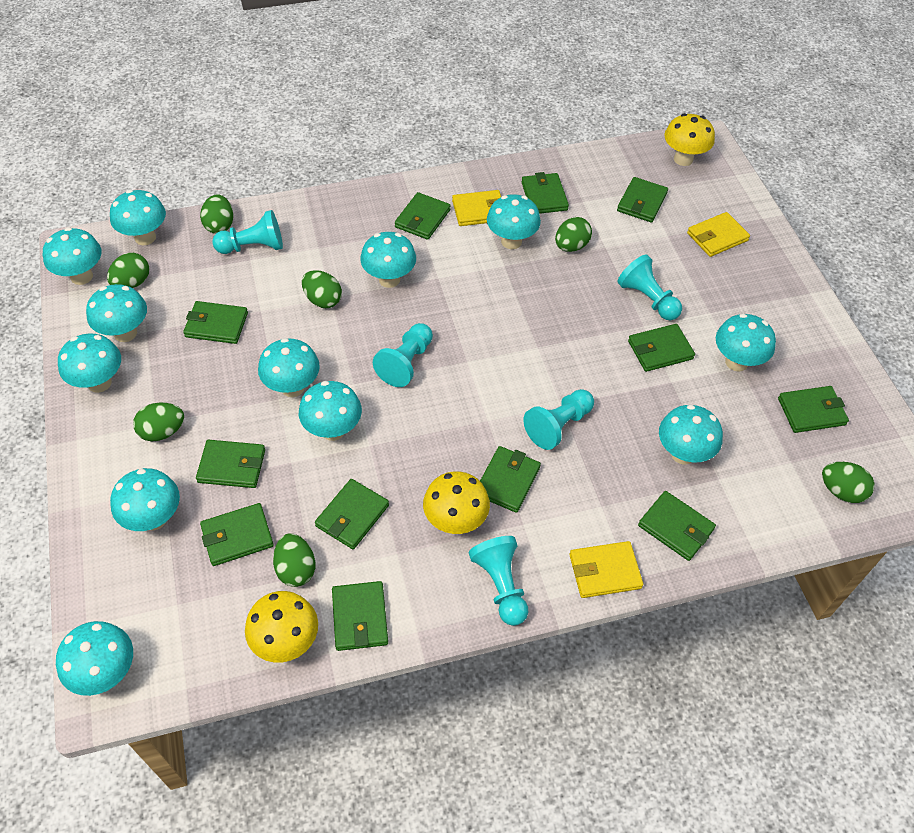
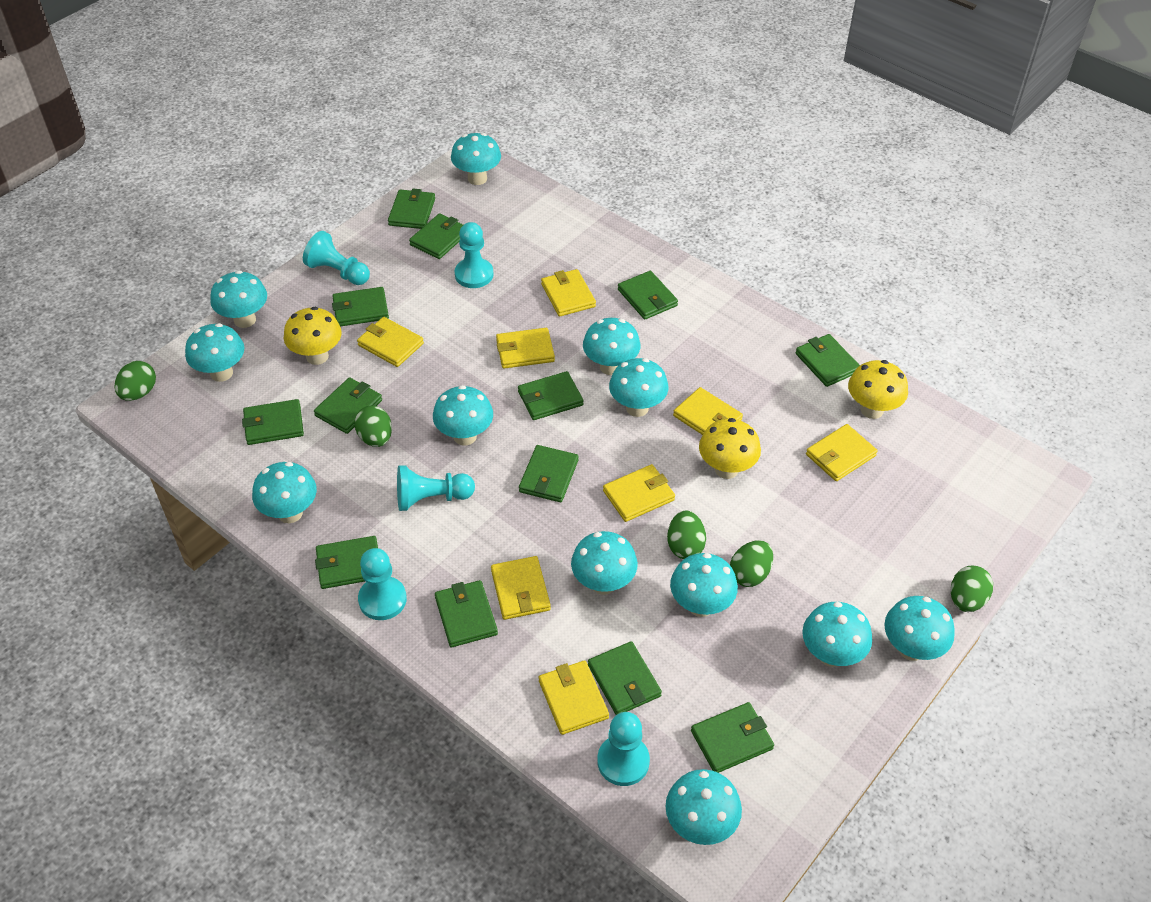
green egg: 7 -> 5
green wallet: 12 -> 13
yellow wallet: 3 -> 8

